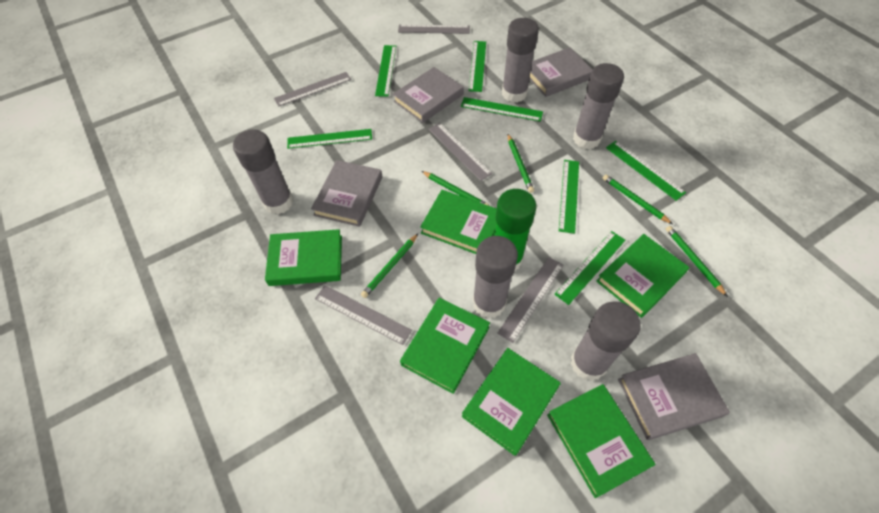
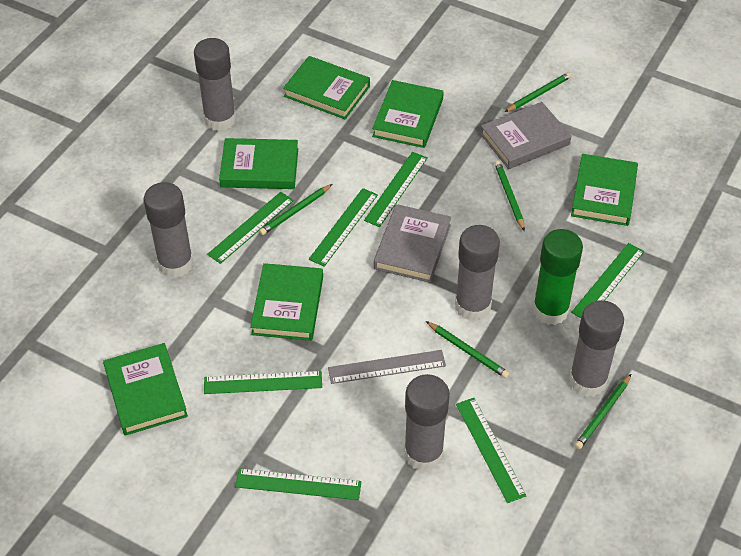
grey book: 4 -> 2
grey ruler: 5 -> 1

